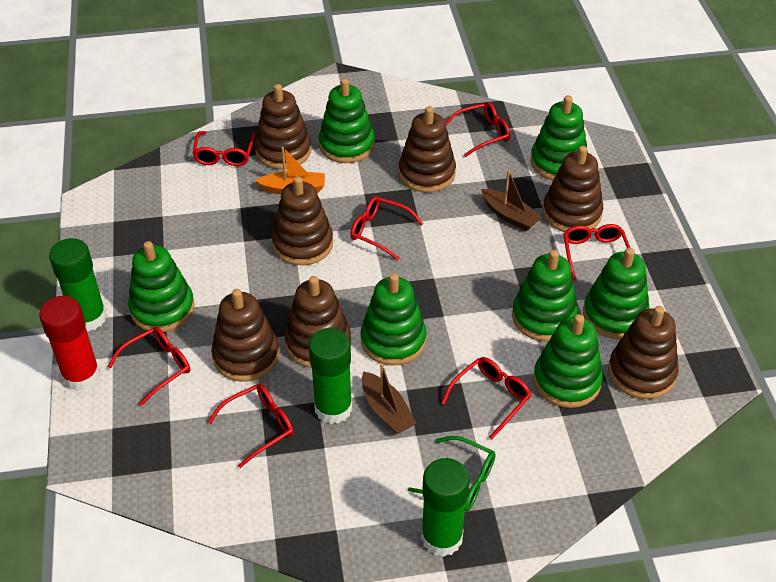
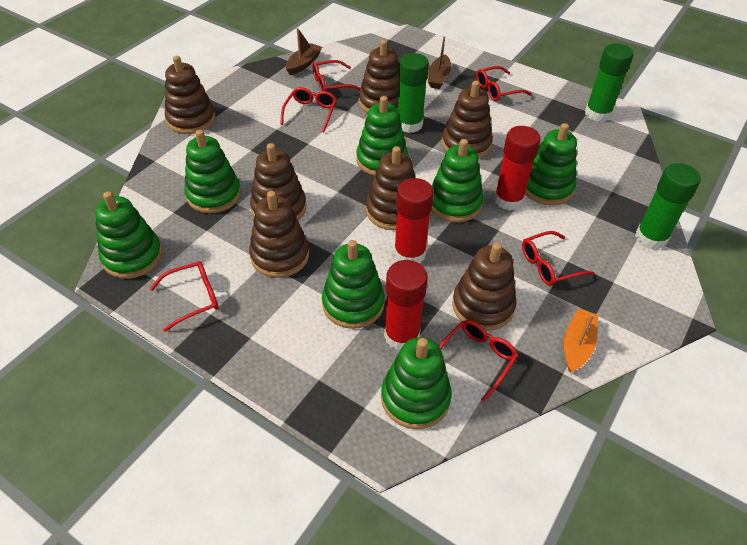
green glasses: 1 -> 0
red glasses: 7 -> 6
red glue stick: 1 -> 3

